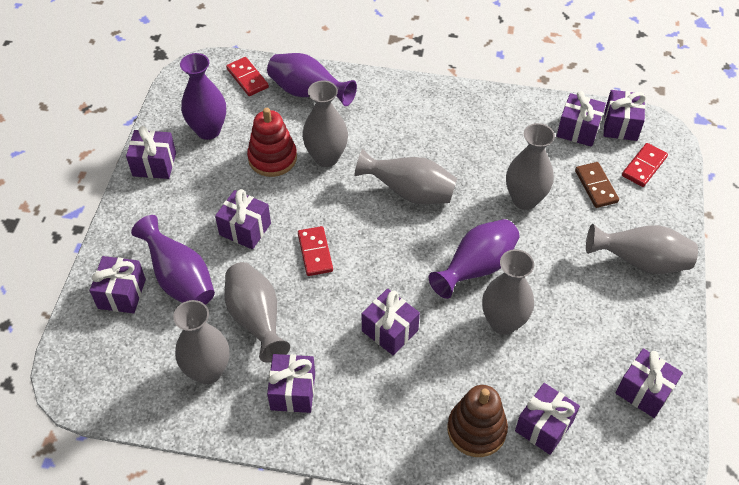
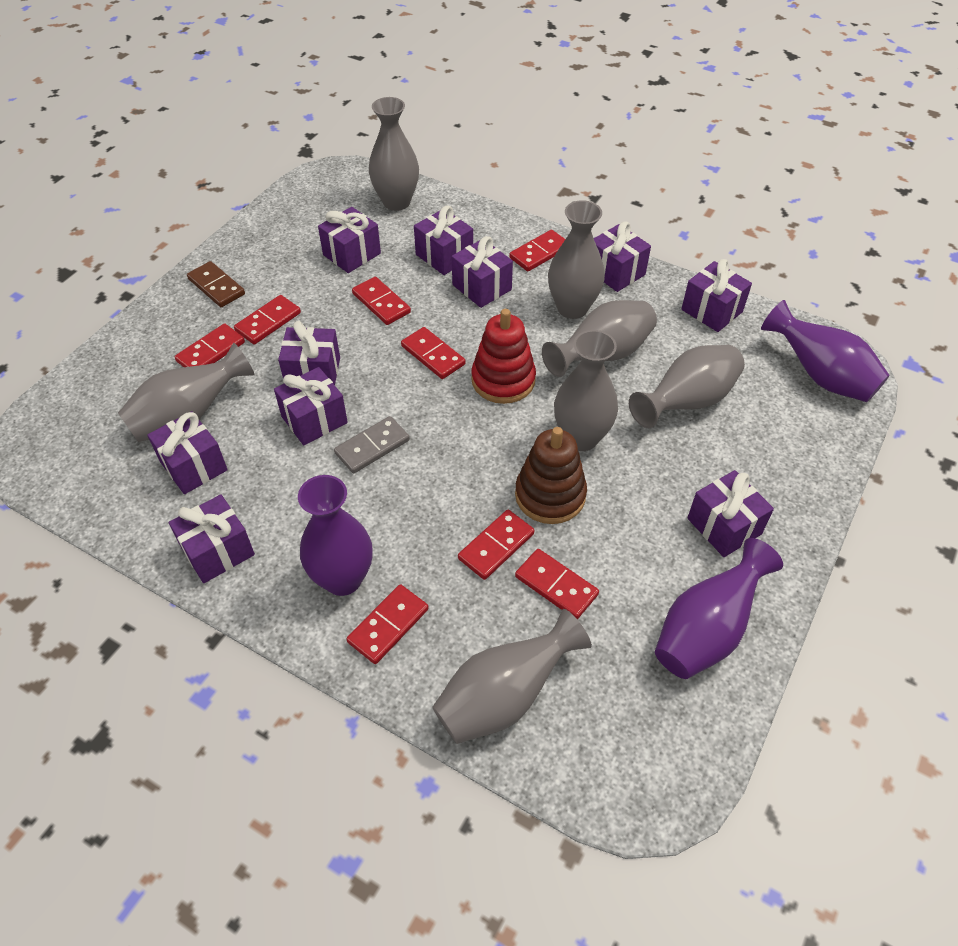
grey domino: 0 -> 1
purple gift: 9 -> 10
purple vase: 4 -> 3
red domino: 3 -> 8

